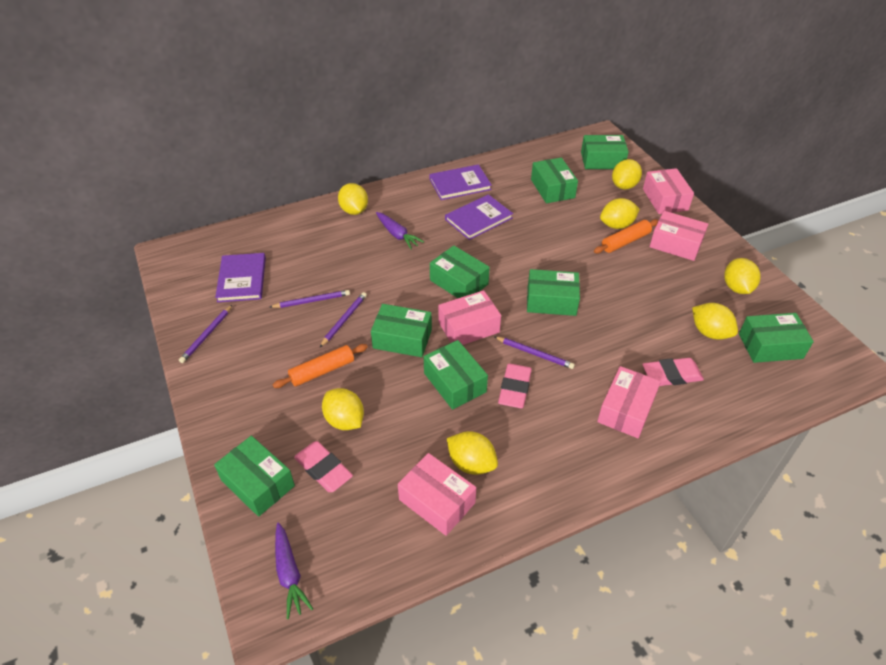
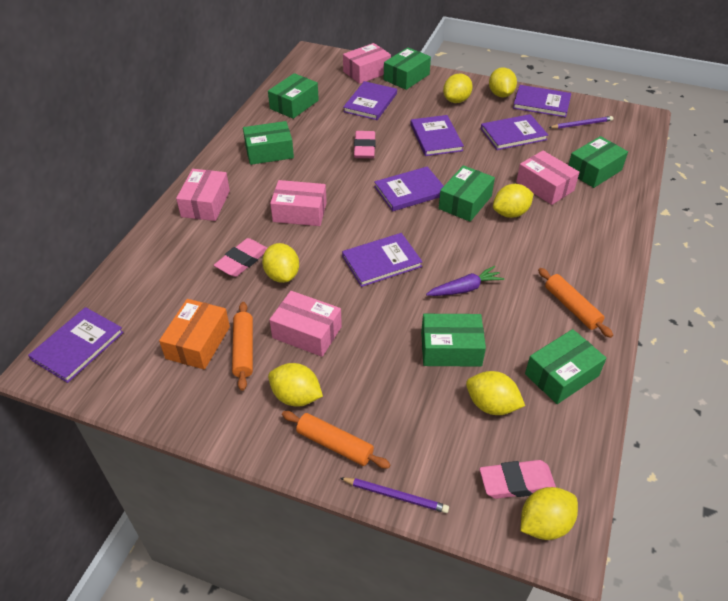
green box: 8 -> 7
orange box: 0 -> 1
orange rolling pin: 2 -> 3
purple book: 3 -> 7
purple carrot: 2 -> 1
purple pencil: 4 -> 2

